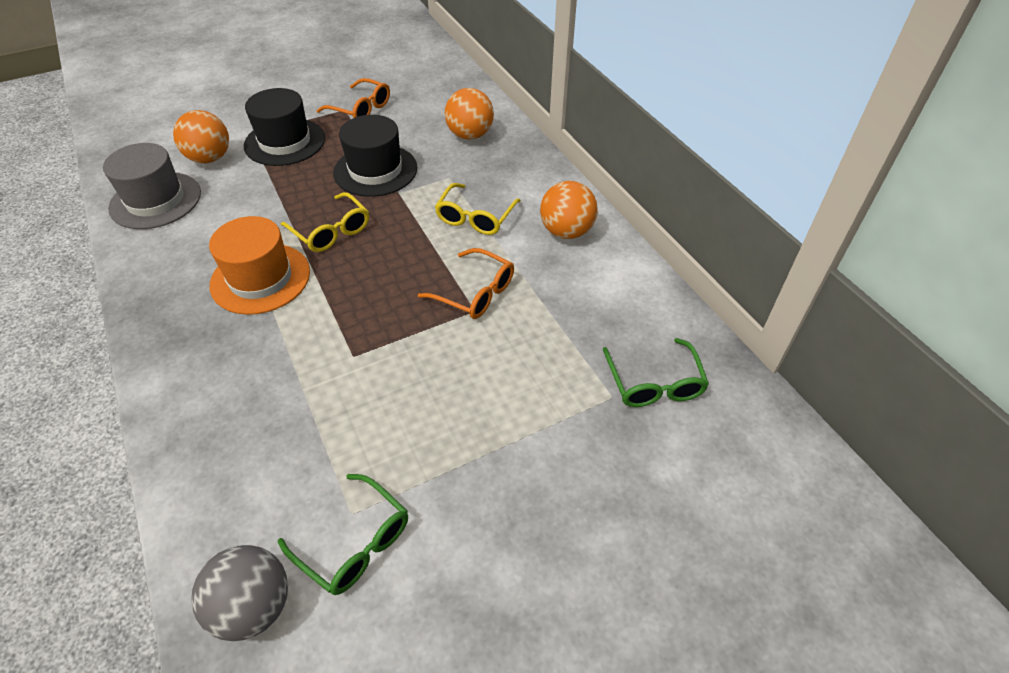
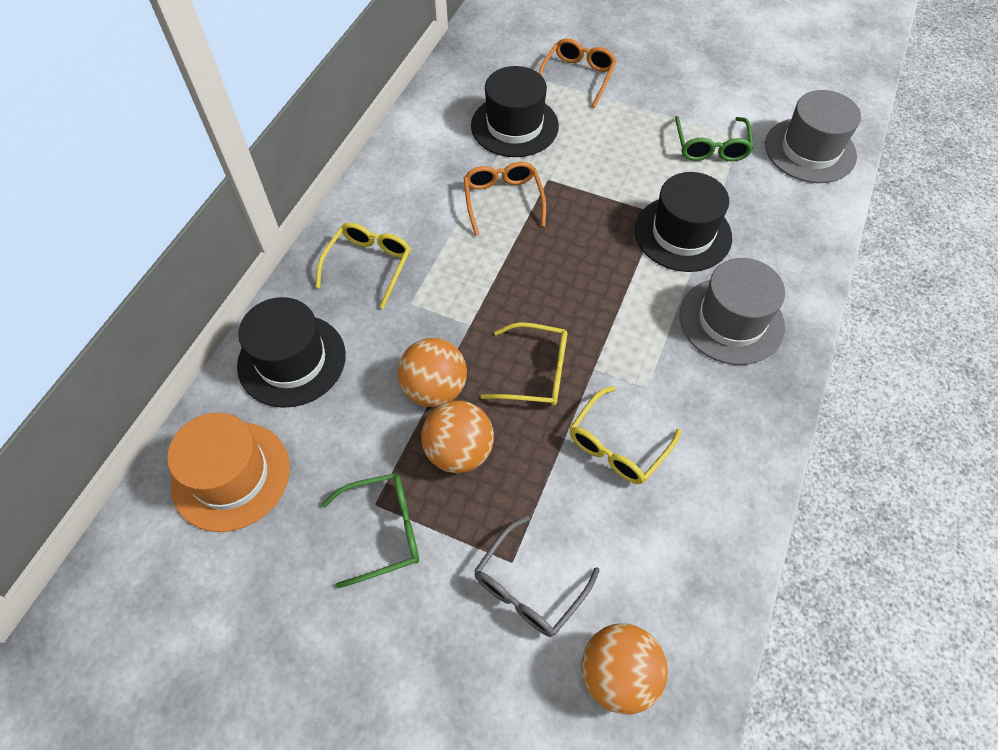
black hat: 2 -> 3
grey ball: 1 -> 0
grey glasses: 0 -> 1
grey hat: 1 -> 2
yellow glasses: 2 -> 3

